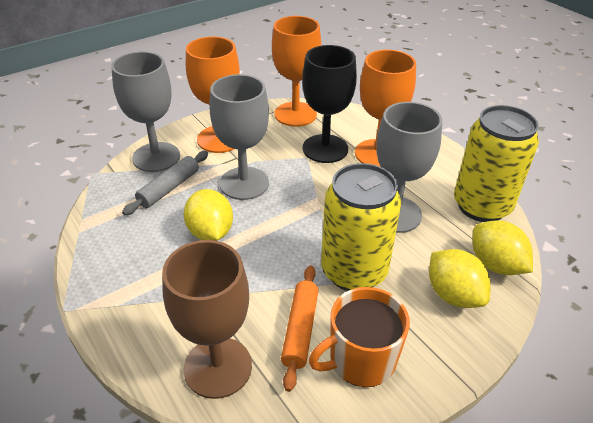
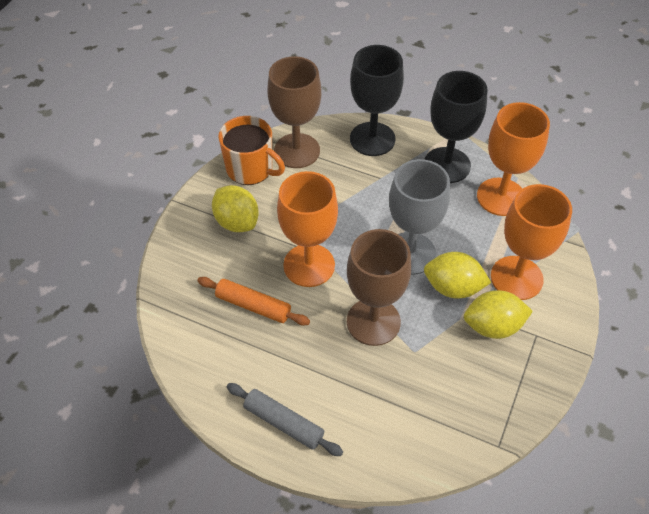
black goblet: 1 -> 2
brown goblet: 1 -> 2
grey goblet: 3 -> 1
yellow can: 2 -> 0

